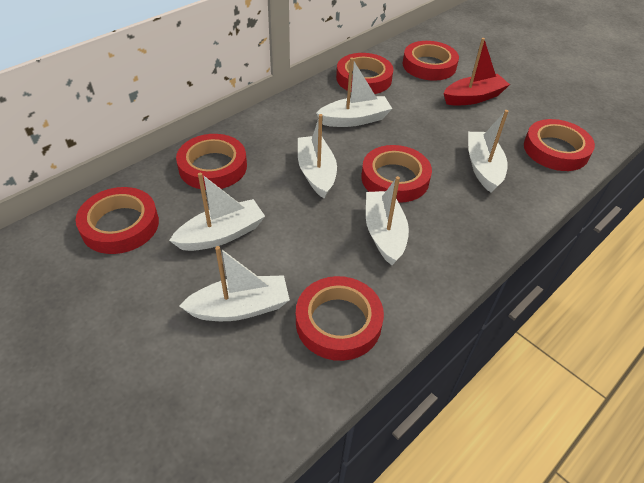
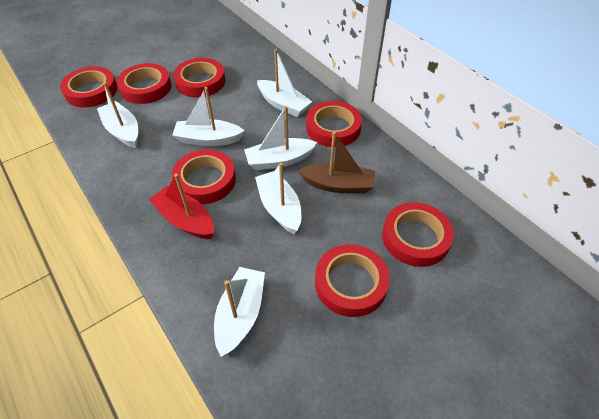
brown boat: 0 -> 1

